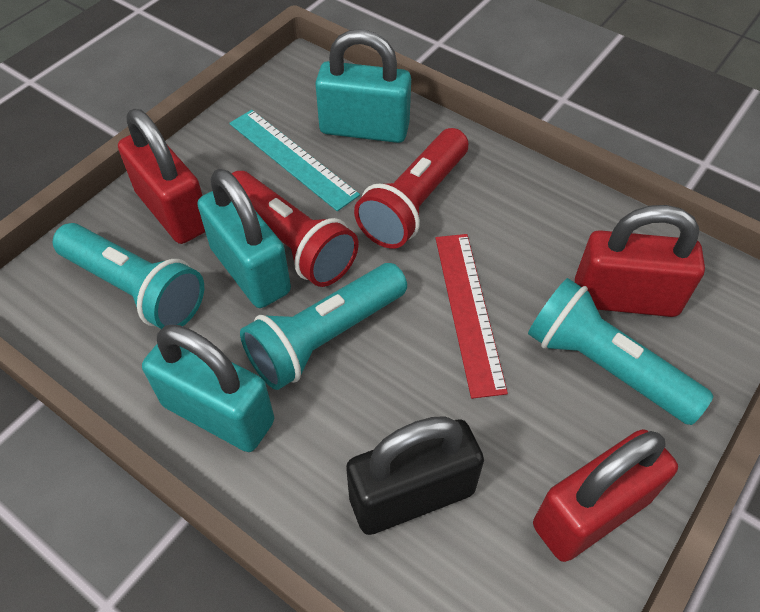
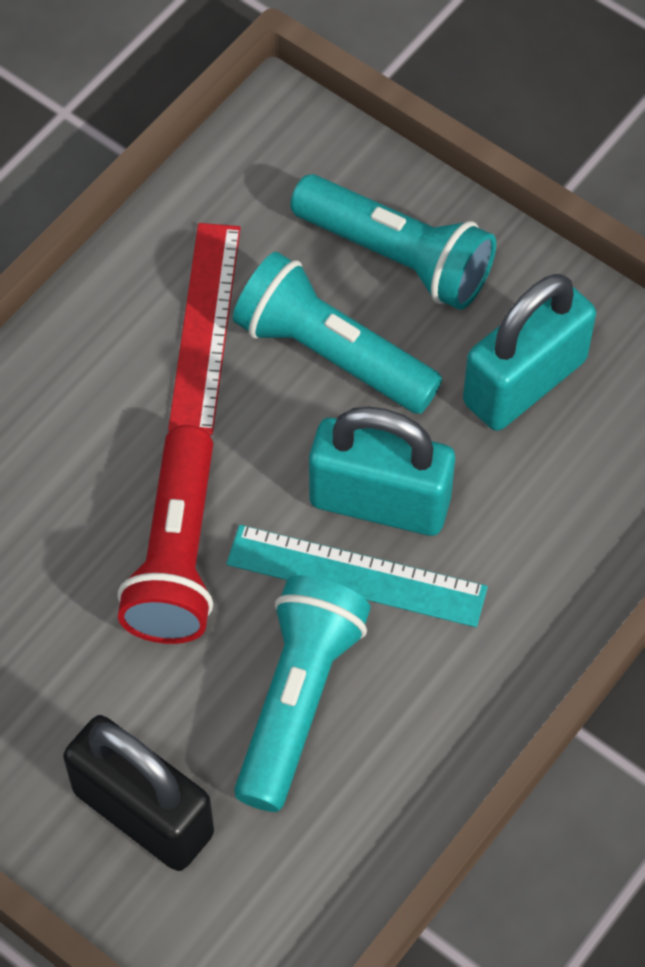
red flashlight: 2 -> 1
red padlock: 3 -> 0
turquoise padlock: 3 -> 2

